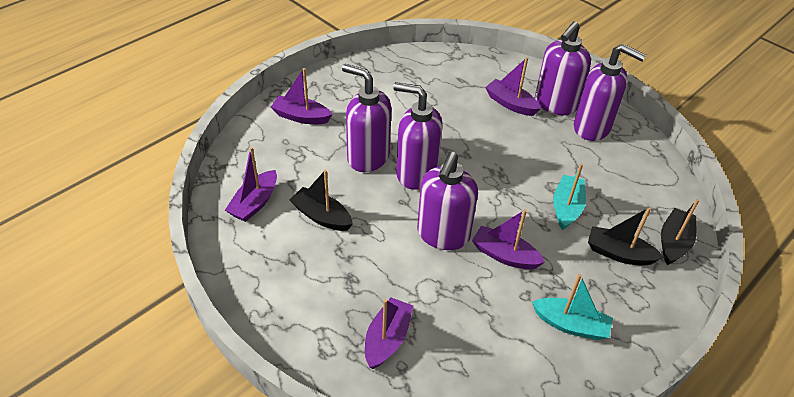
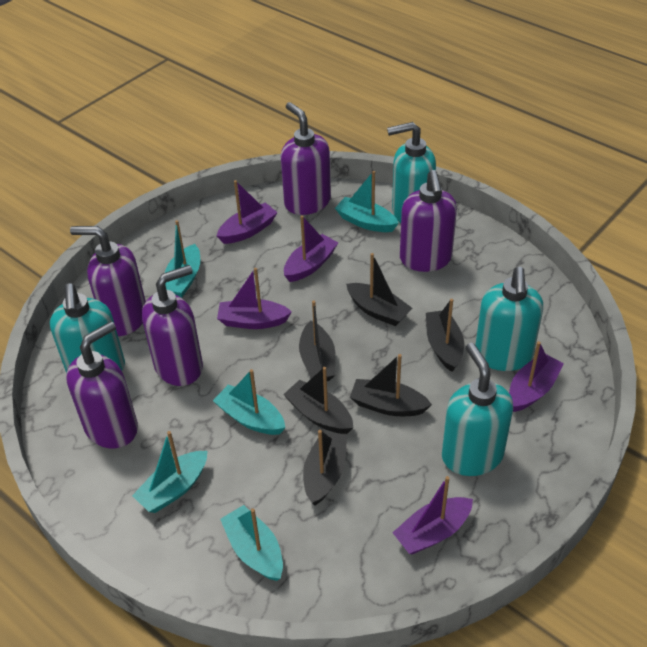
black boat: 3 -> 6
turquoise boat: 2 -> 5
turquoise soap dispenser: 0 -> 4

